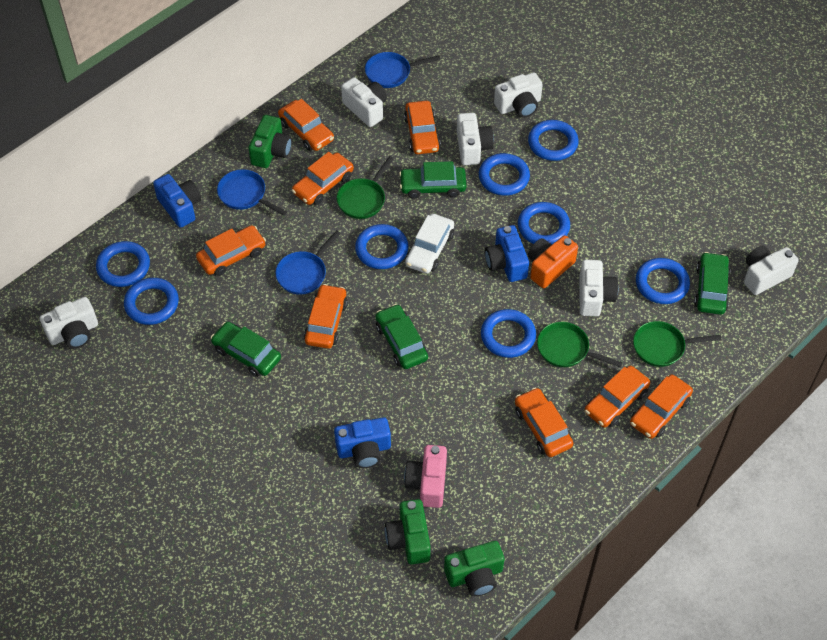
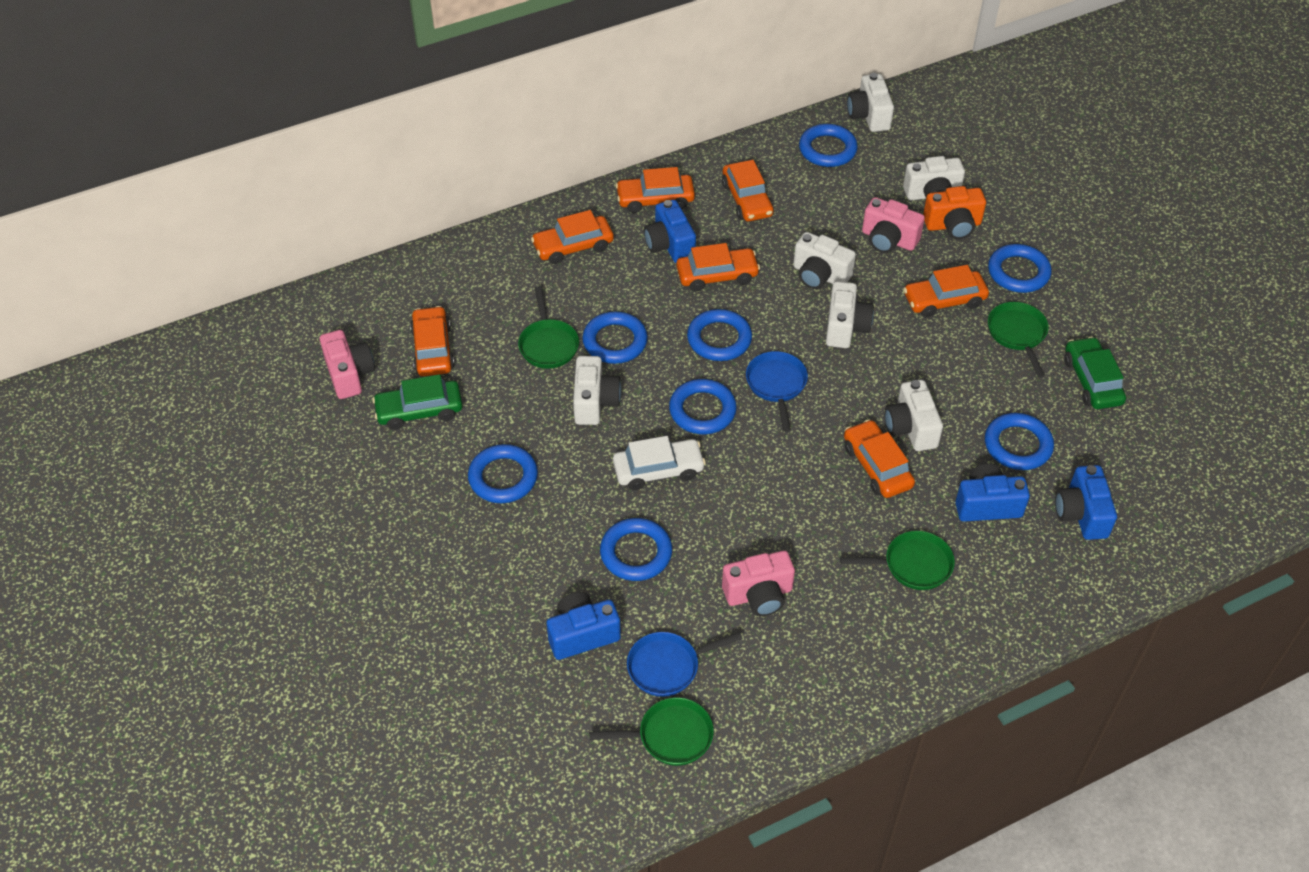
blue camera: 3 -> 4
blue pan: 3 -> 2
green camera: 3 -> 0
green car: 4 -> 2
green pan: 3 -> 4
orange car: 8 -> 7
pink camera: 1 -> 3

